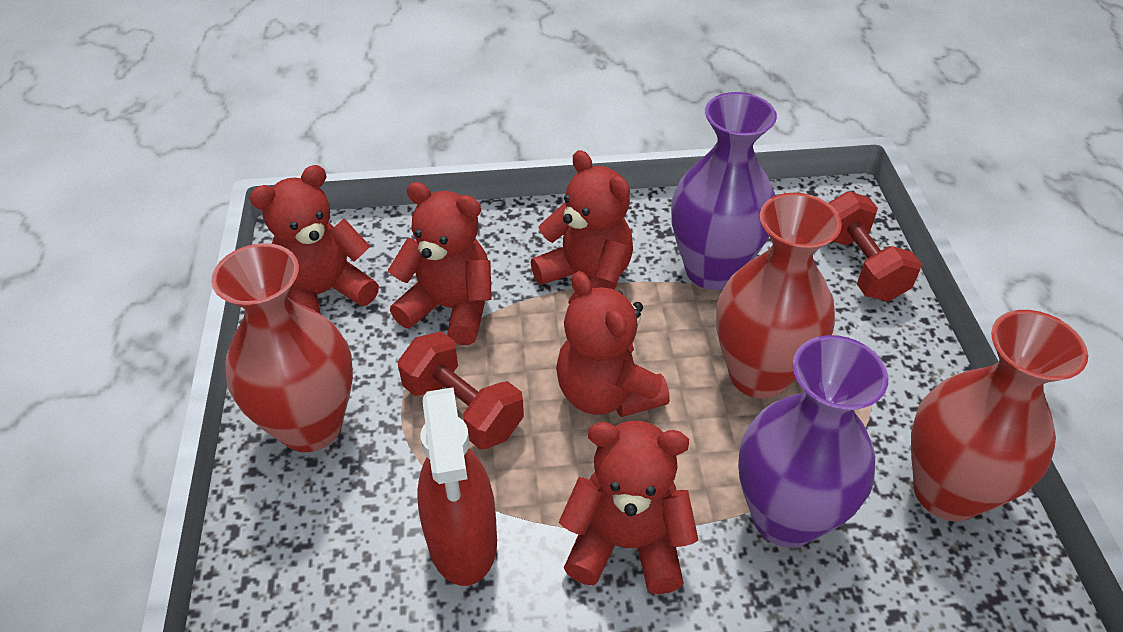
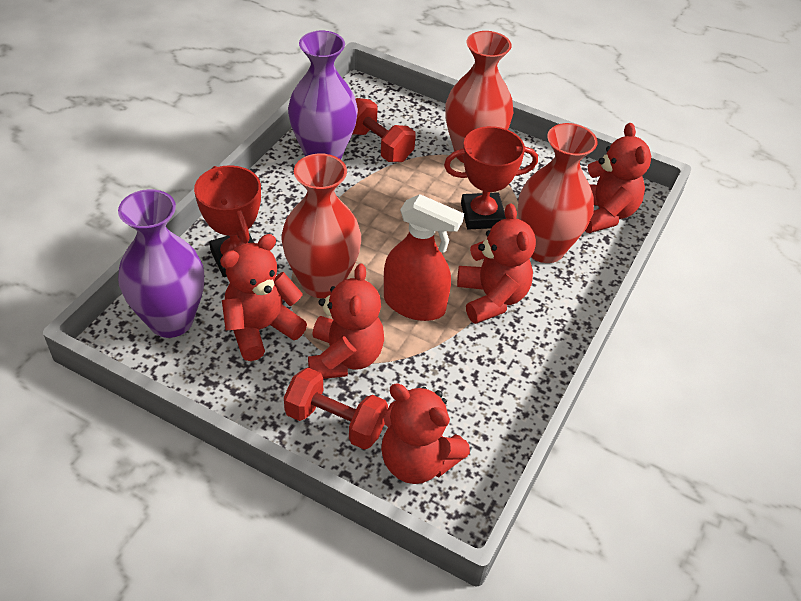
red trophy: 0 -> 2

